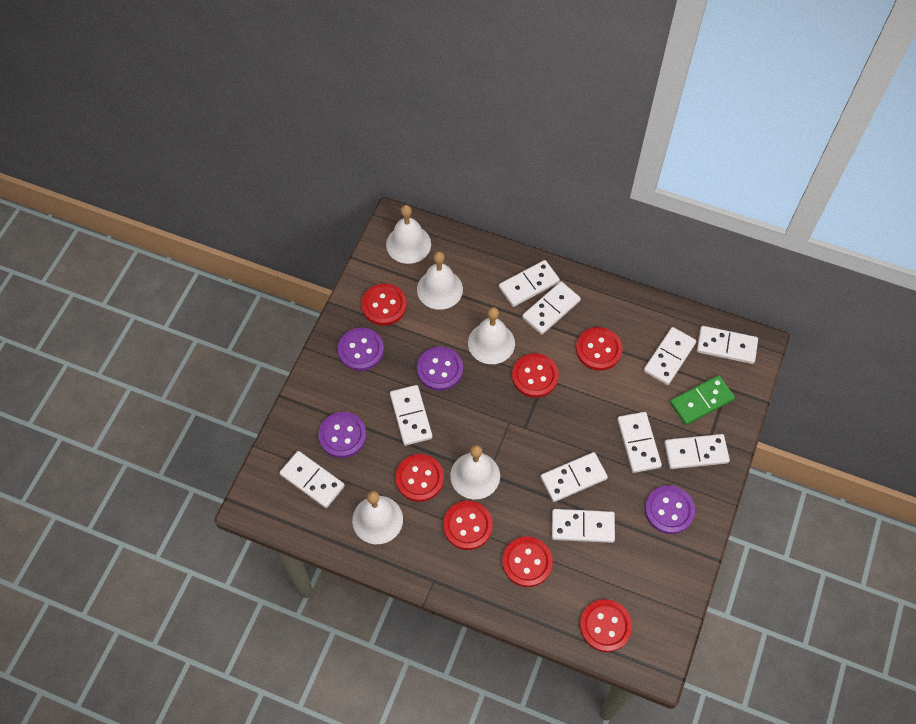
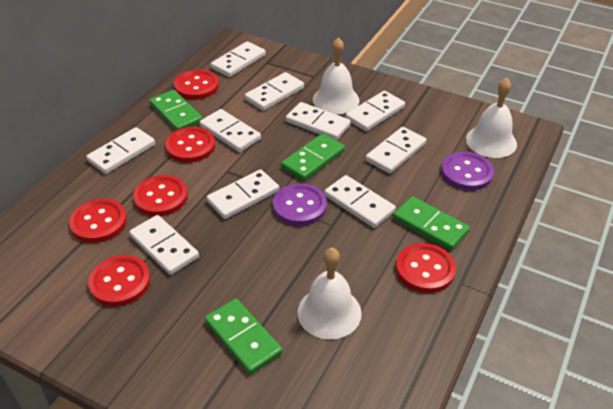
green domino: 1 -> 4
purple button: 4 -> 2
red button: 7 -> 6
white bell: 5 -> 3

